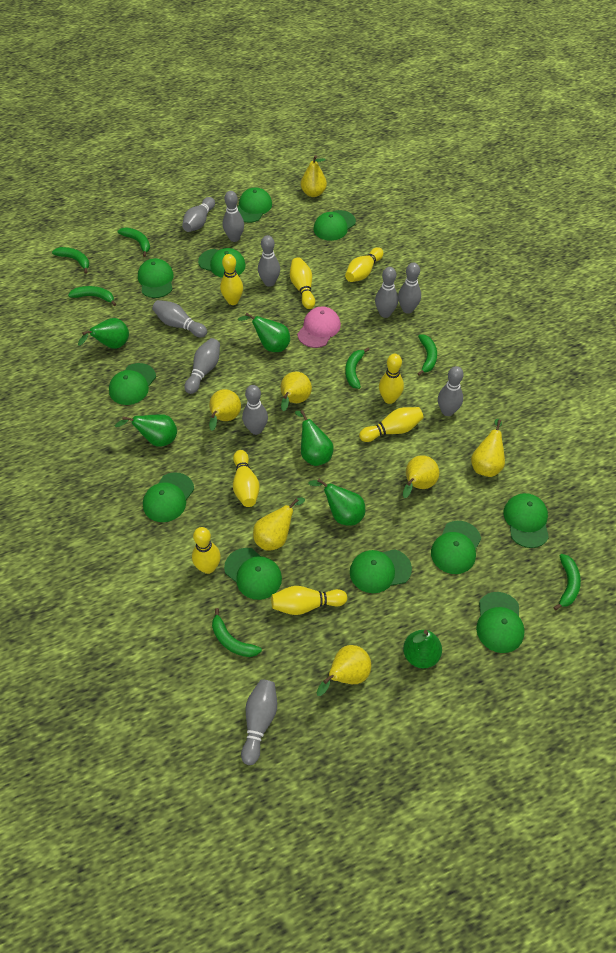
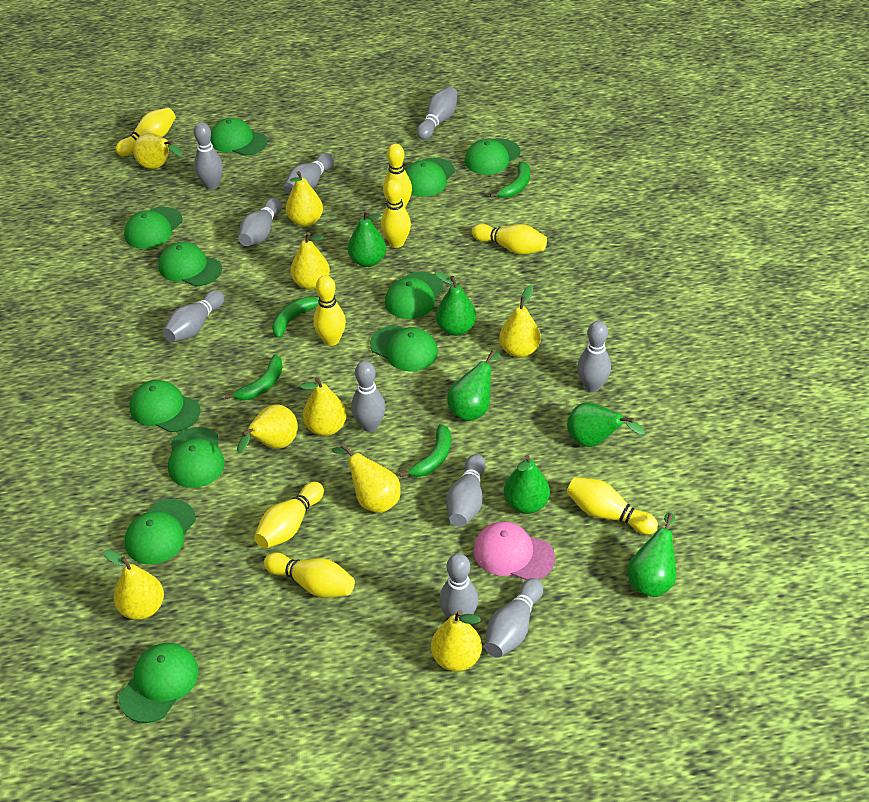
green banana: 7 -> 4
yellow pear: 7 -> 9

